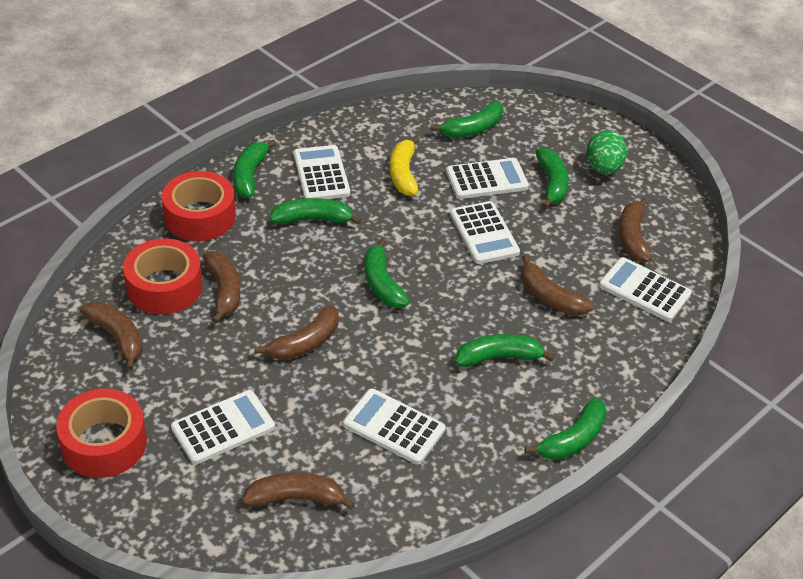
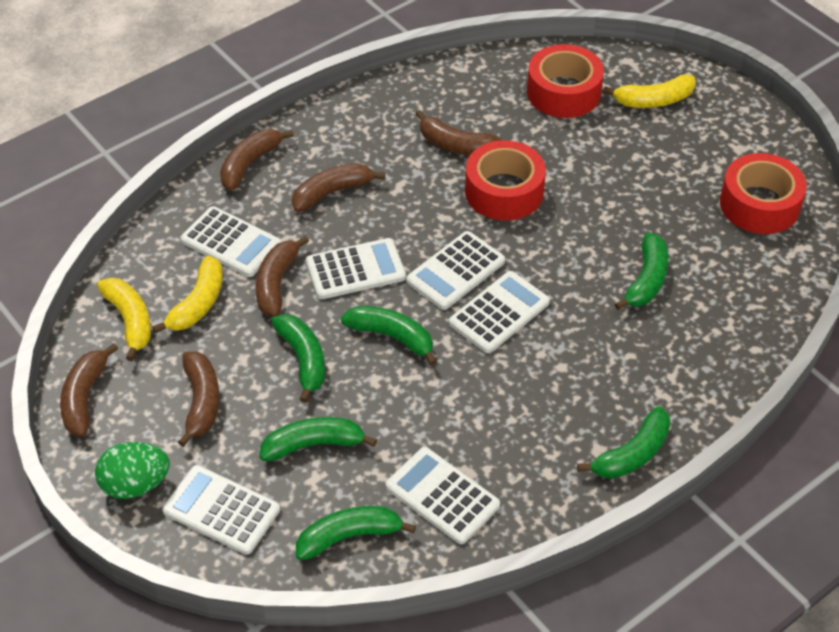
green banana: 7 -> 6
yellow banana: 1 -> 3

